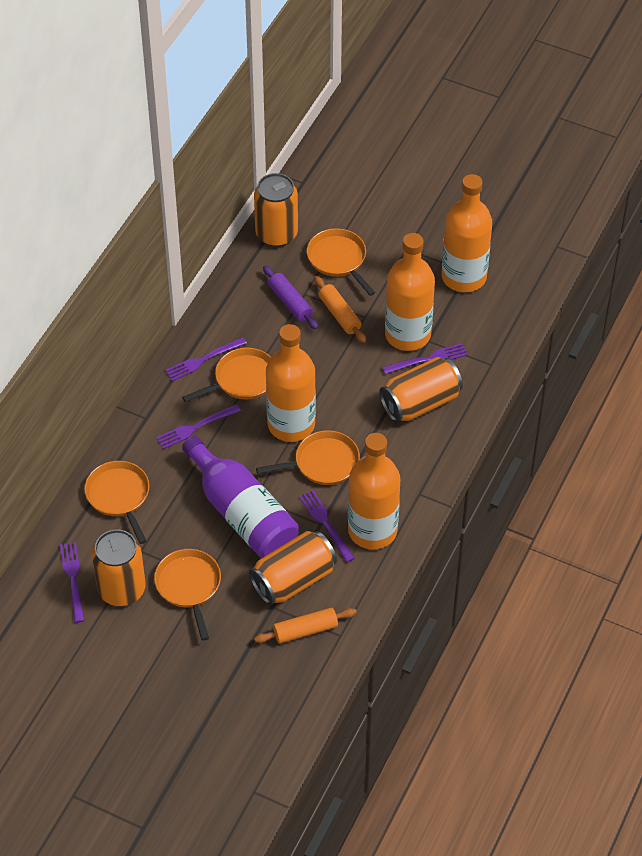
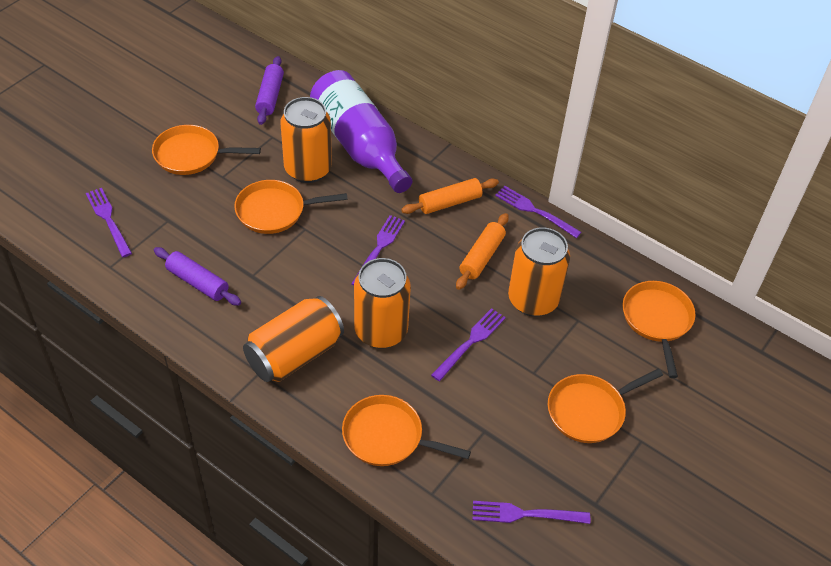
orange bottle: 4 -> 0
purple rolling pin: 1 -> 2

